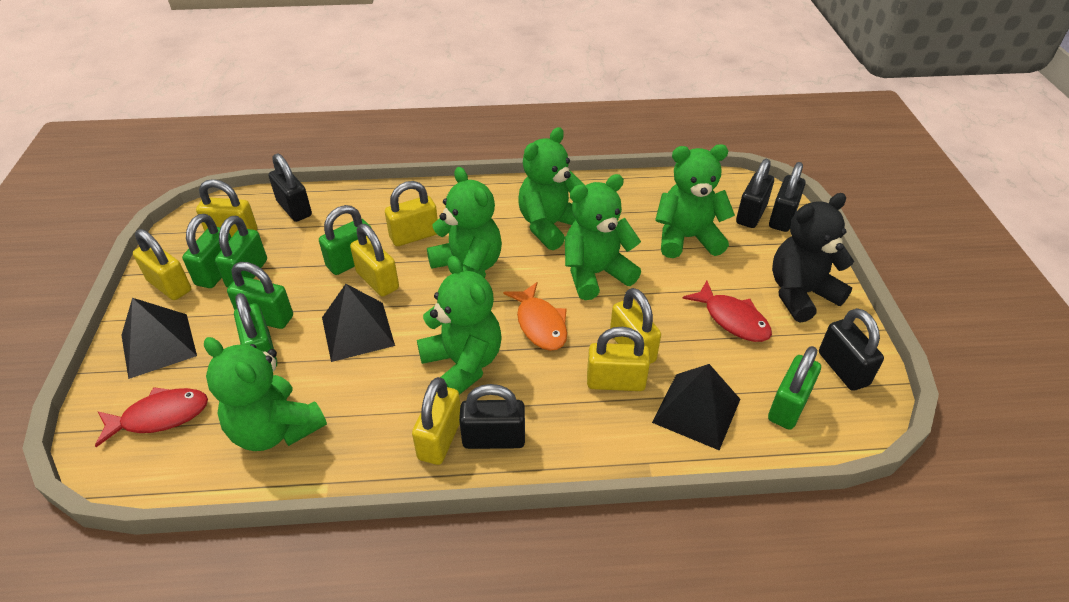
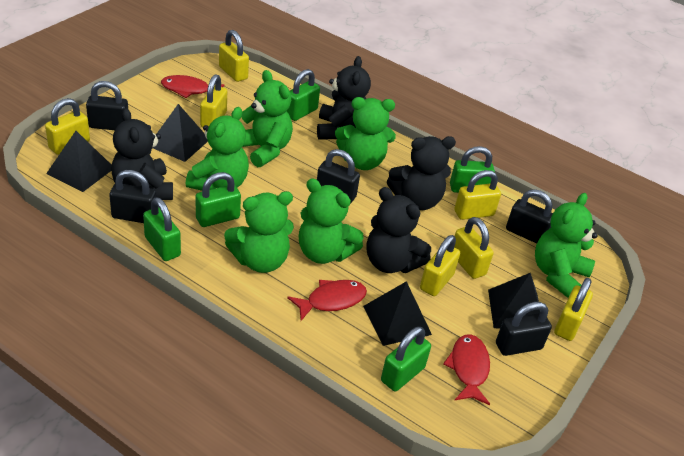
black pyramid: 3 -> 4
black teddy bear: 1 -> 4
green padlock: 6 -> 5
orange fish: 1 -> 0
red fish: 2 -> 3

